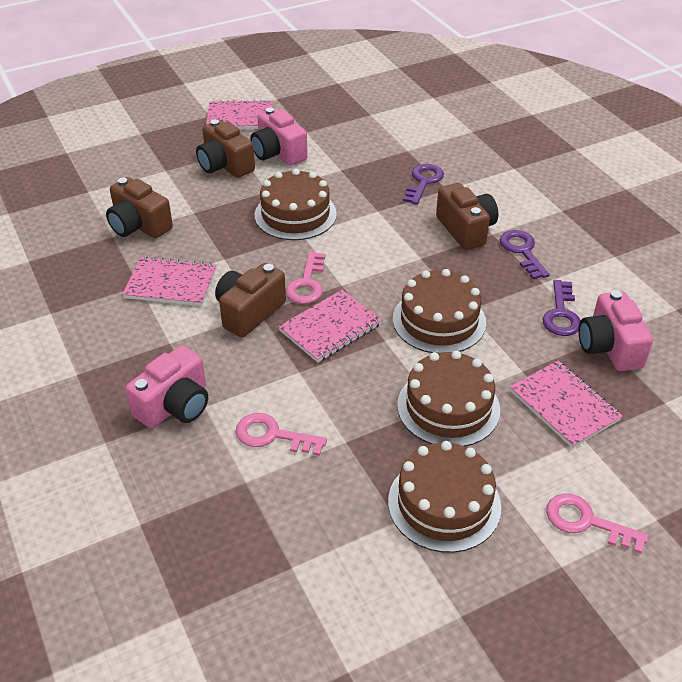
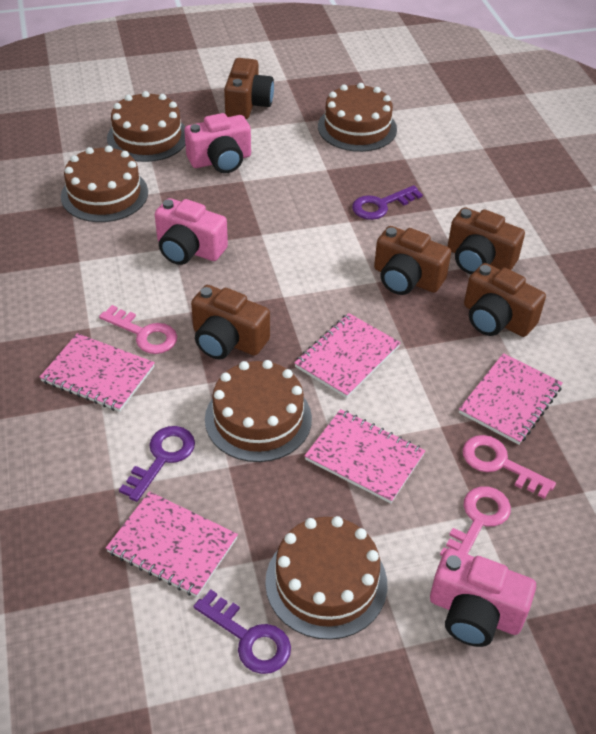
brown cake: 4 -> 5
brown camera: 4 -> 5
pink notebook: 4 -> 5

